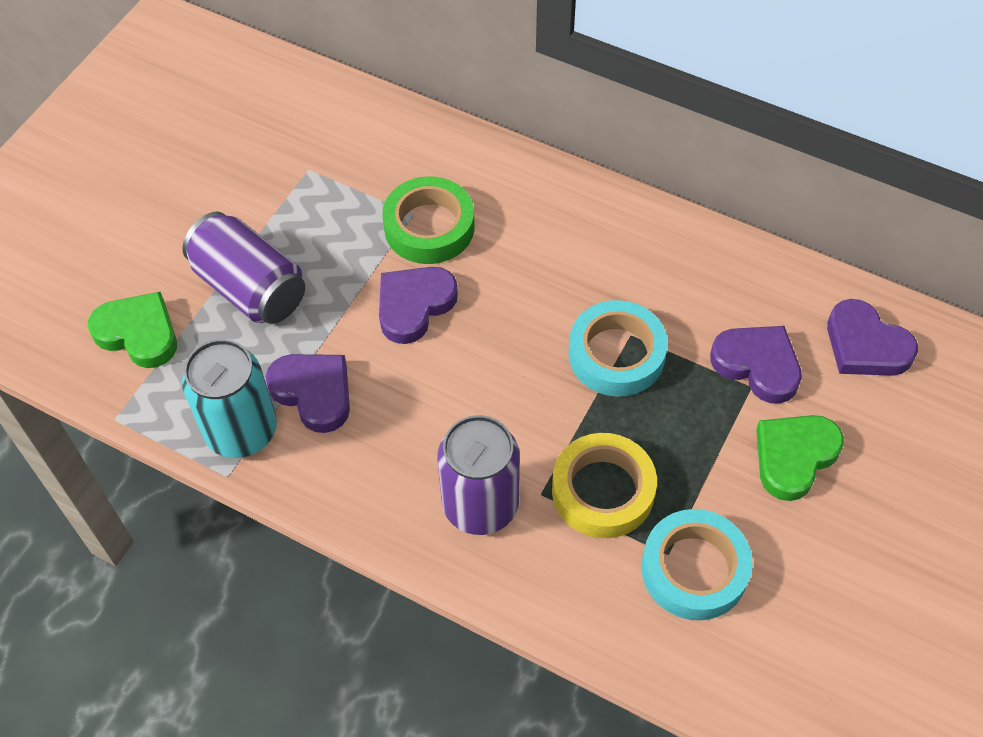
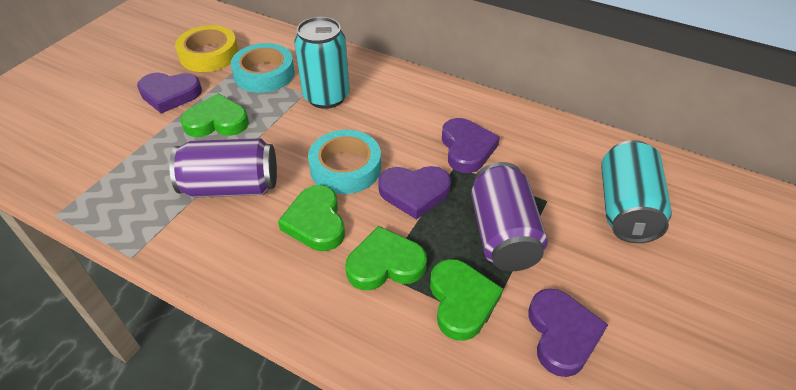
green heart: 2 -> 4
green tape: 1 -> 0
turquoise can: 1 -> 2

